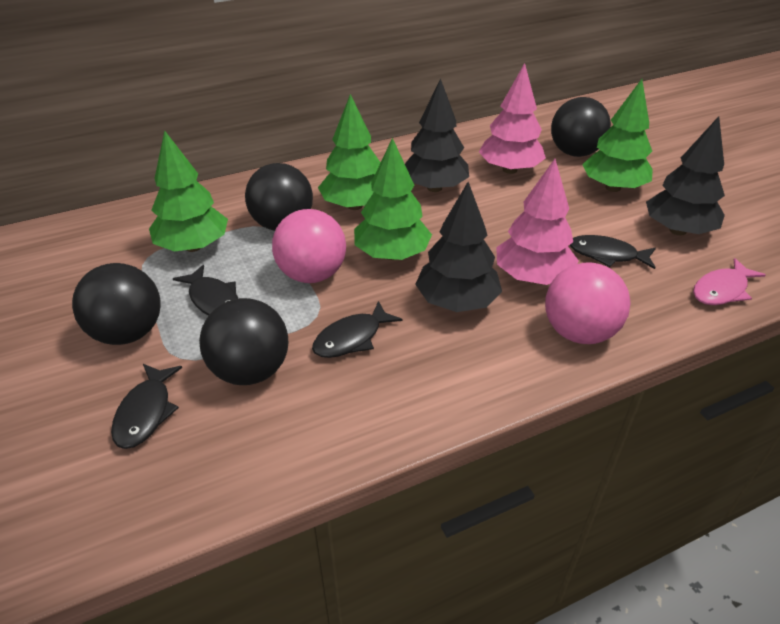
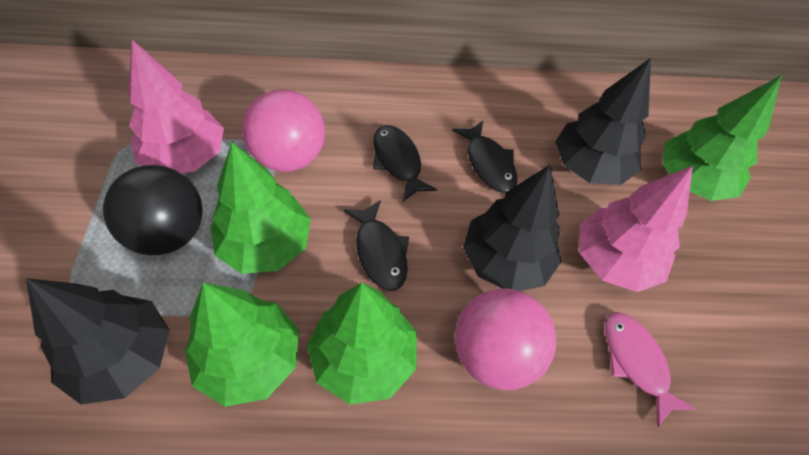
black ball: 4 -> 1
black fish: 4 -> 3

